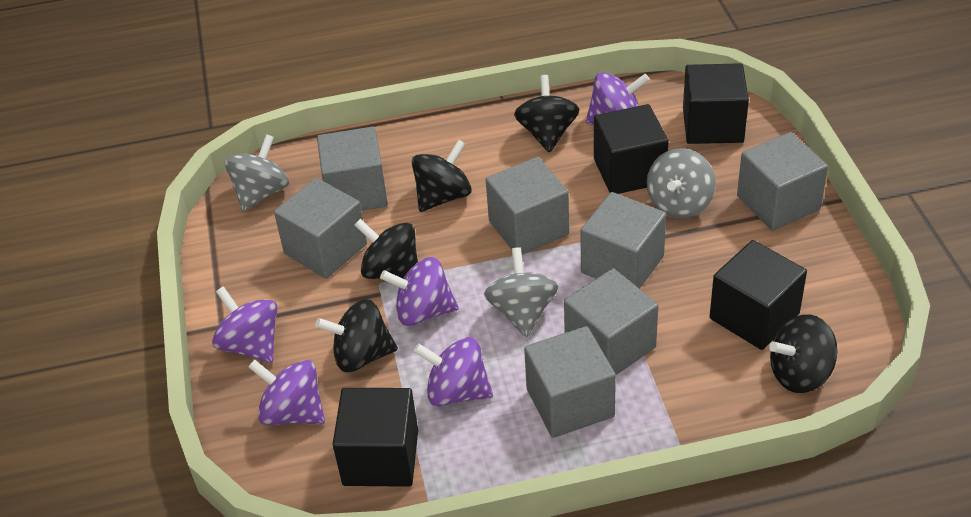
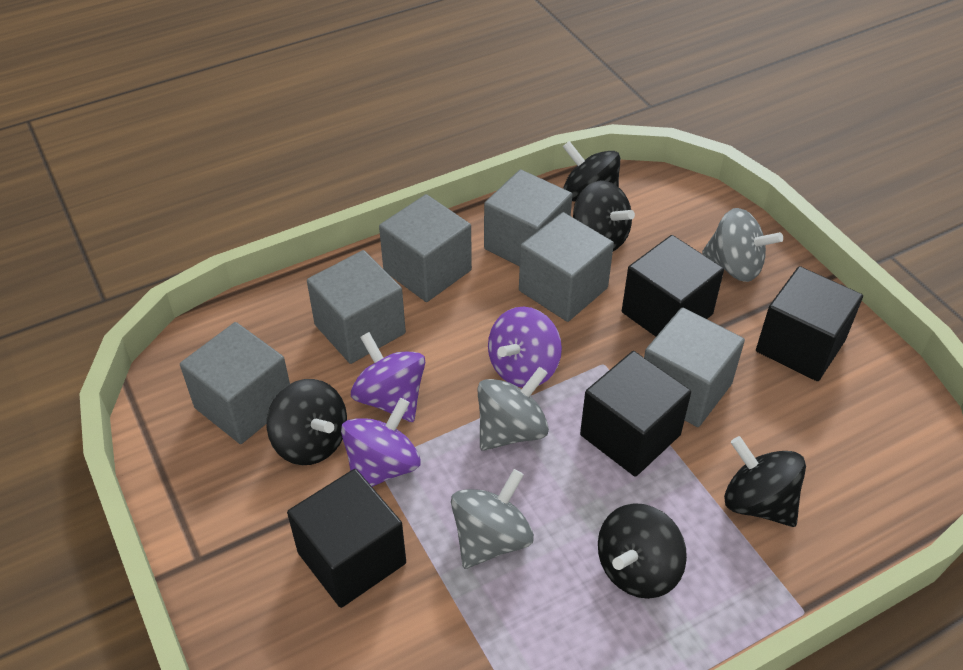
grey cube: 7 -> 6
purple spinning top: 5 -> 3

